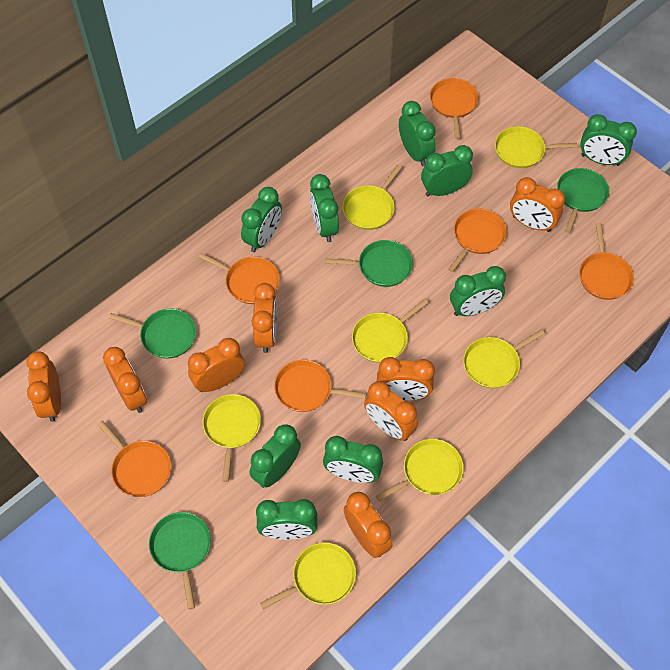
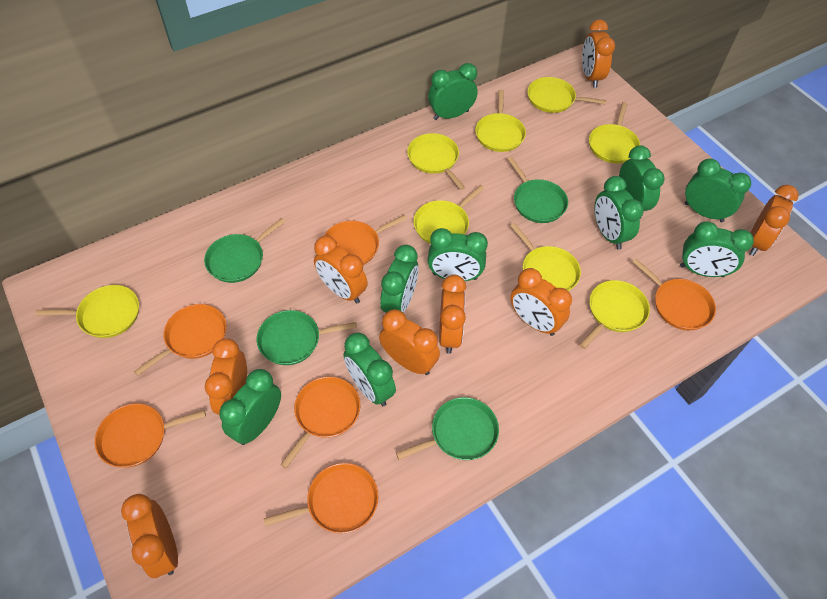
yellow pan: 7 -> 8

